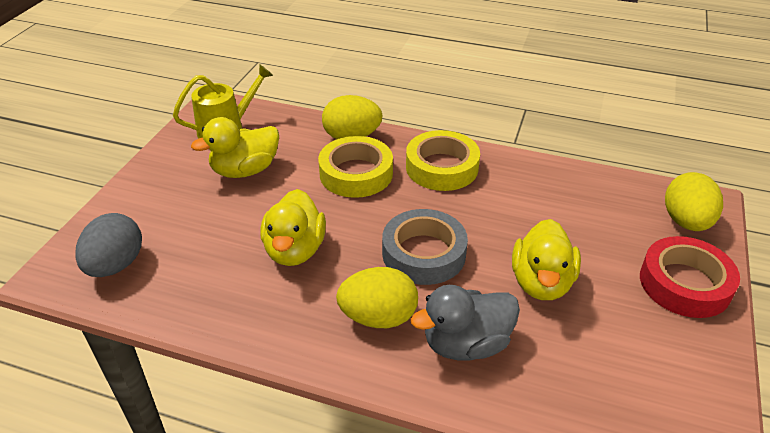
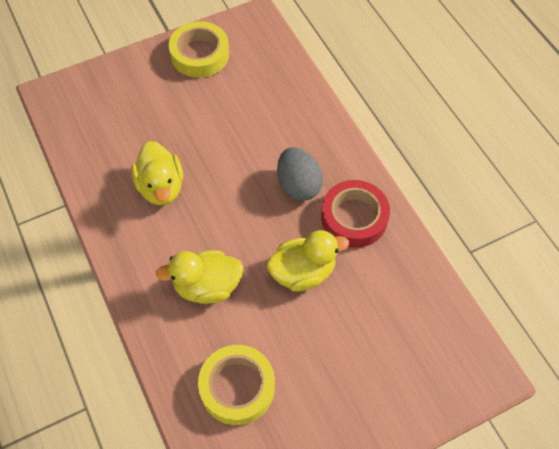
grey duck: 1 -> 0
grey tape: 1 -> 0
yellow egg: 3 -> 0
yellow watering can: 1 -> 0

